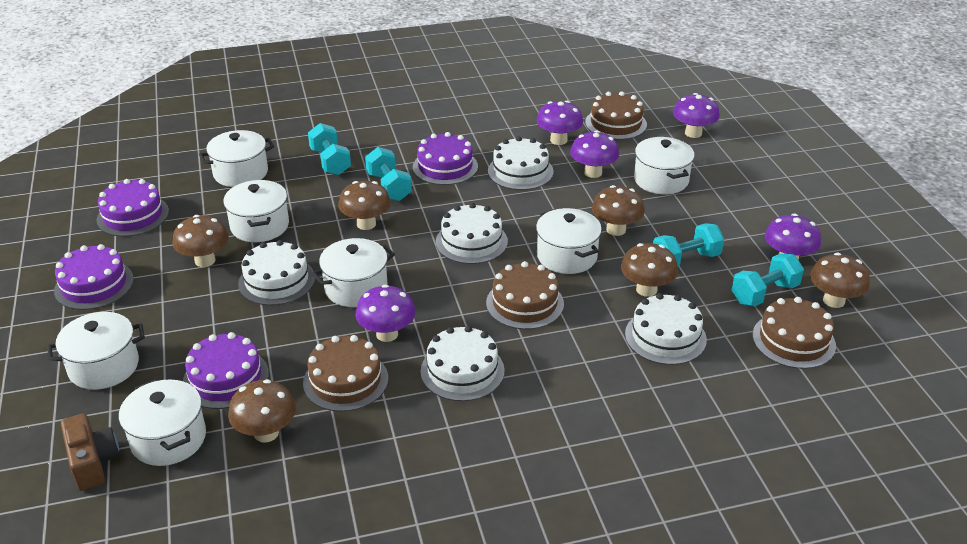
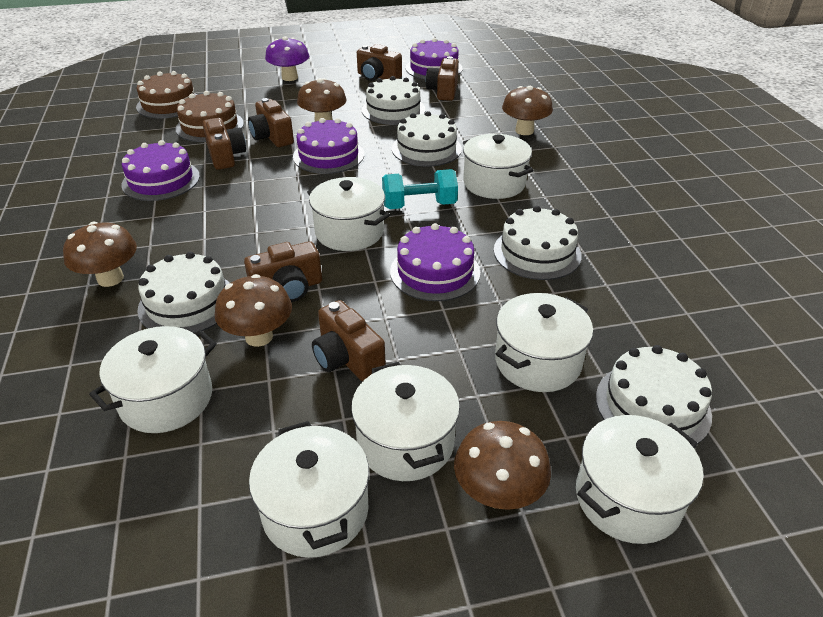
brown cake: 4 -> 2
brown camera: 1 -> 6
brown mushroom: 6 -> 5
purple mushroom: 5 -> 1
turquoise dumbbell: 4 -> 1

